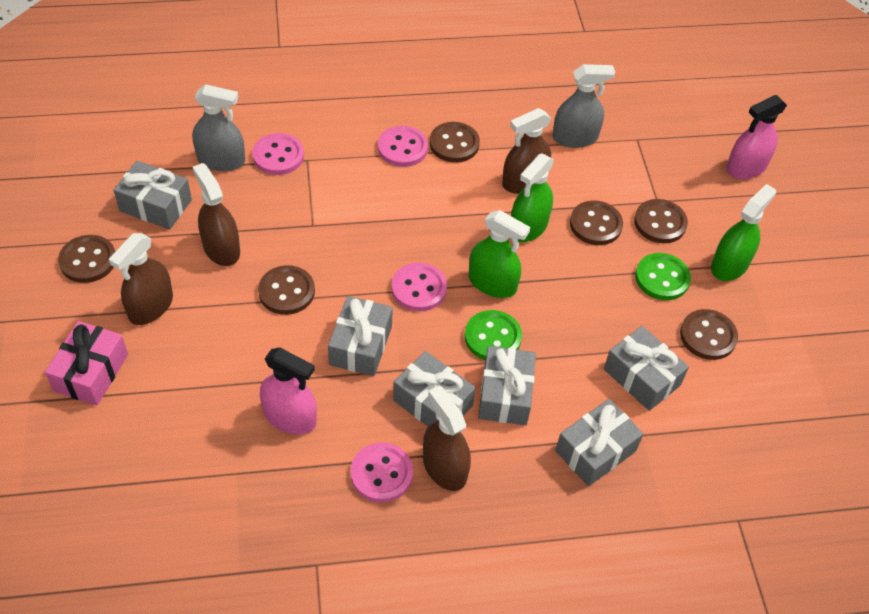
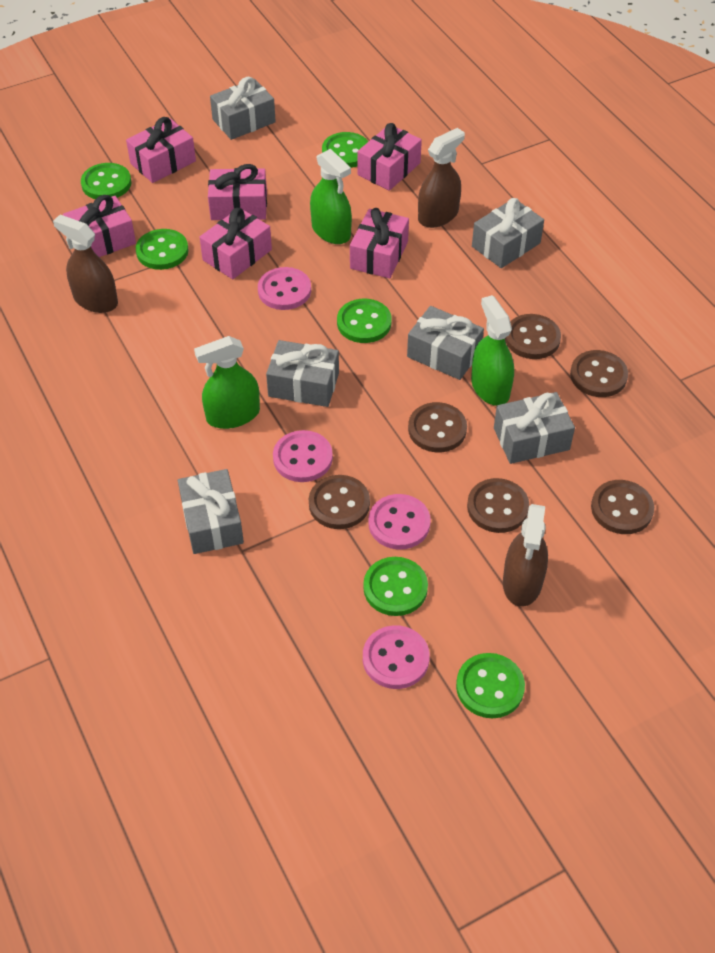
brown spray bottle: 4 -> 3
green button: 2 -> 6
grey spray bottle: 2 -> 0
pink gift: 1 -> 6
pink spray bottle: 2 -> 0

